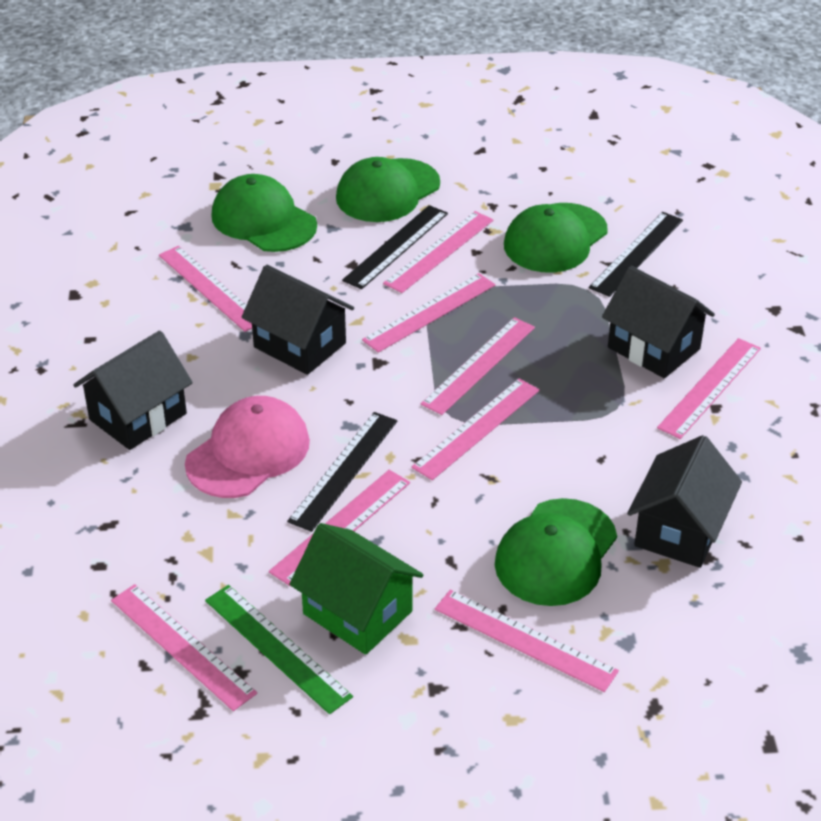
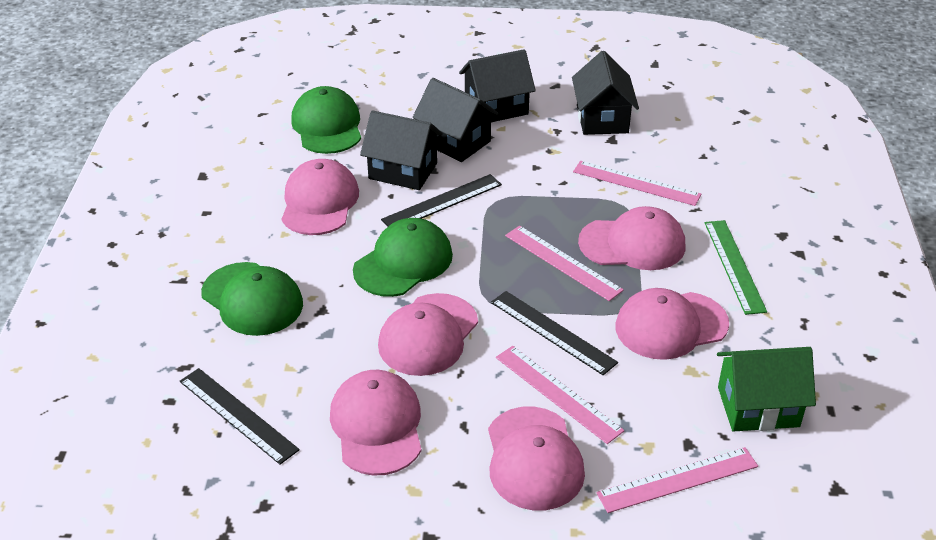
green cap: 4 -> 3
pink cap: 1 -> 6
pink ruler: 9 -> 4

